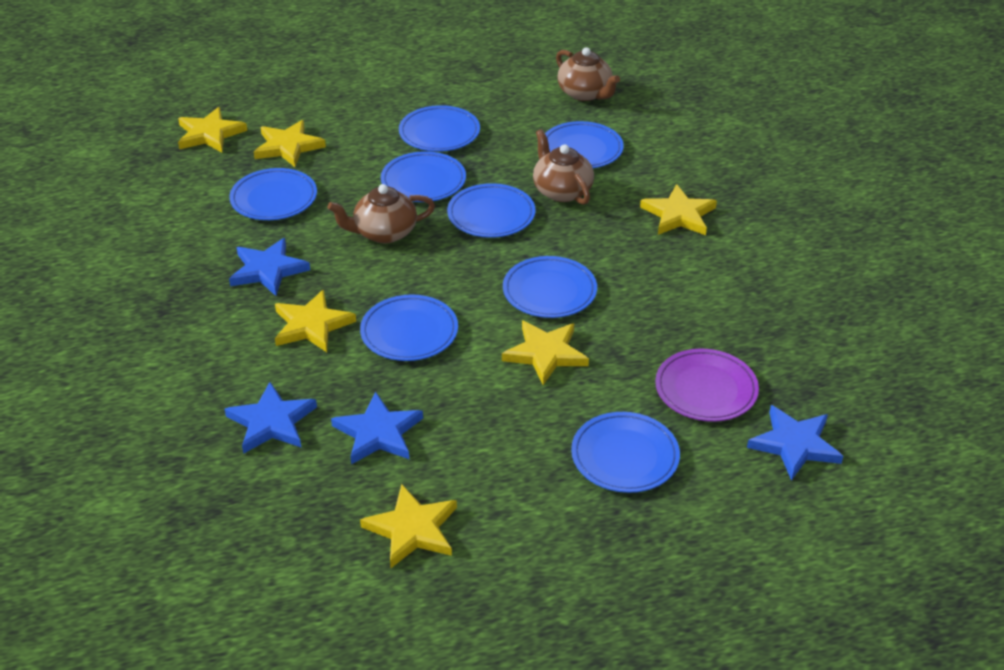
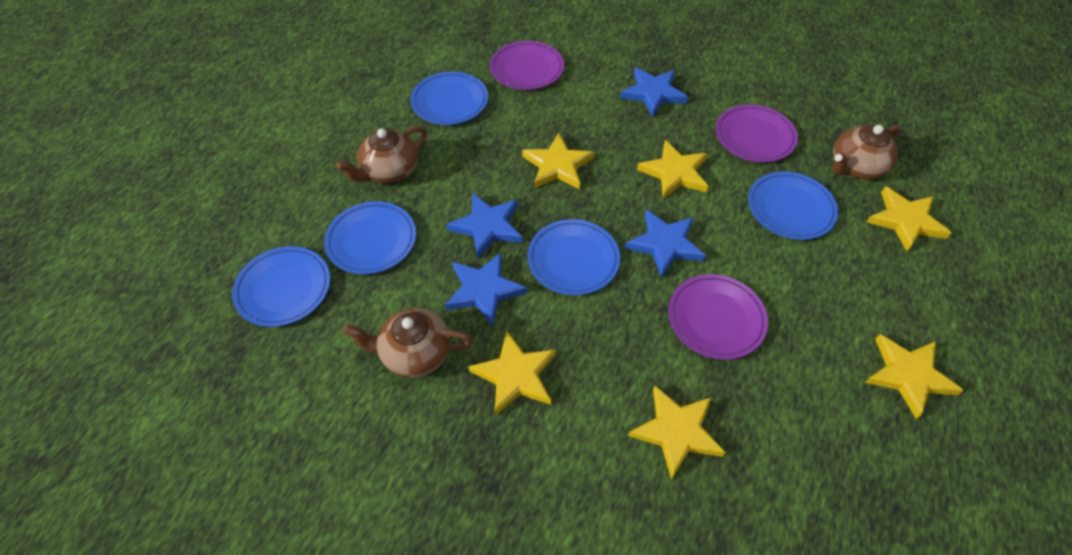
blue plate: 8 -> 5
purple plate: 1 -> 3

